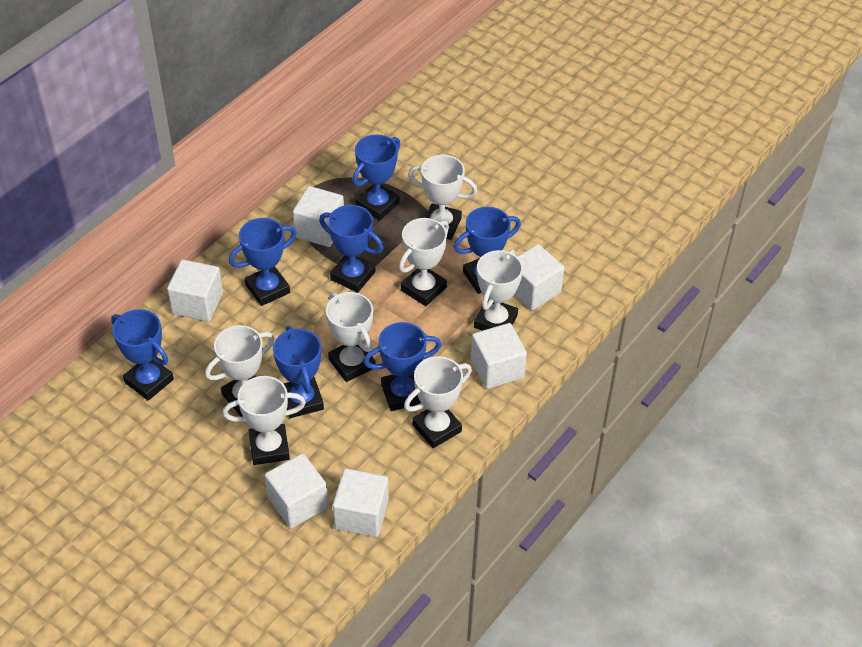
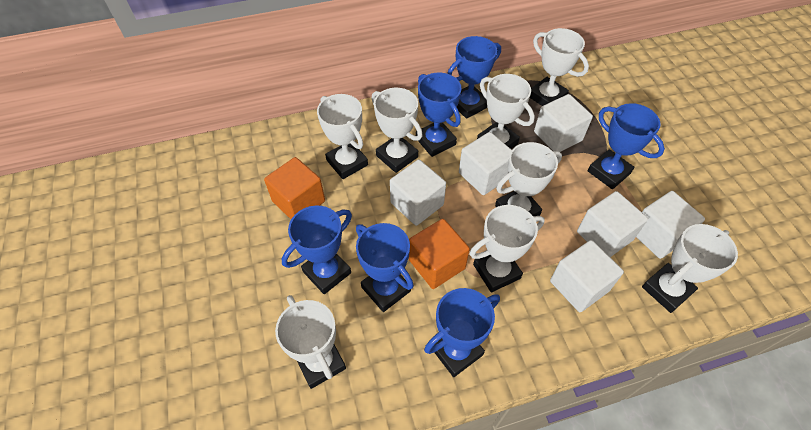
blue trophy: 7 -> 6
orange cube: 0 -> 2
white trophy: 7 -> 8

